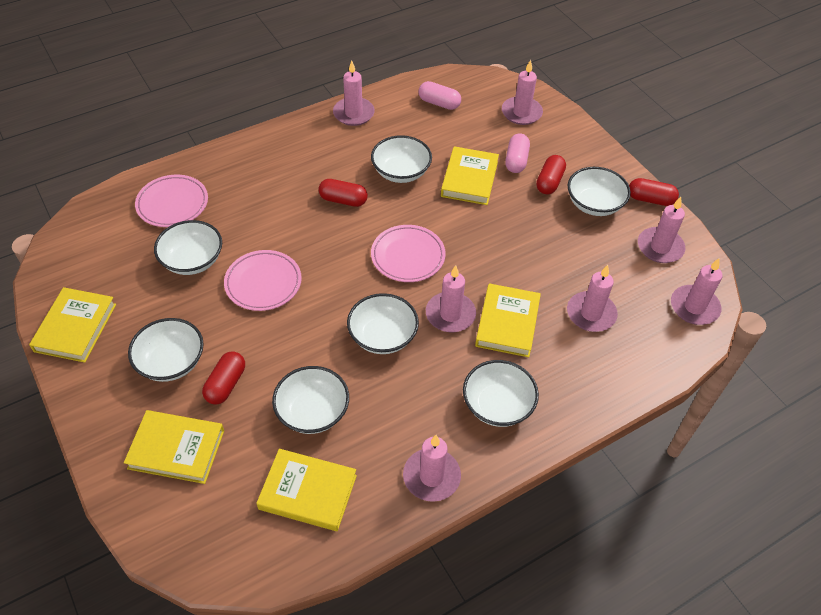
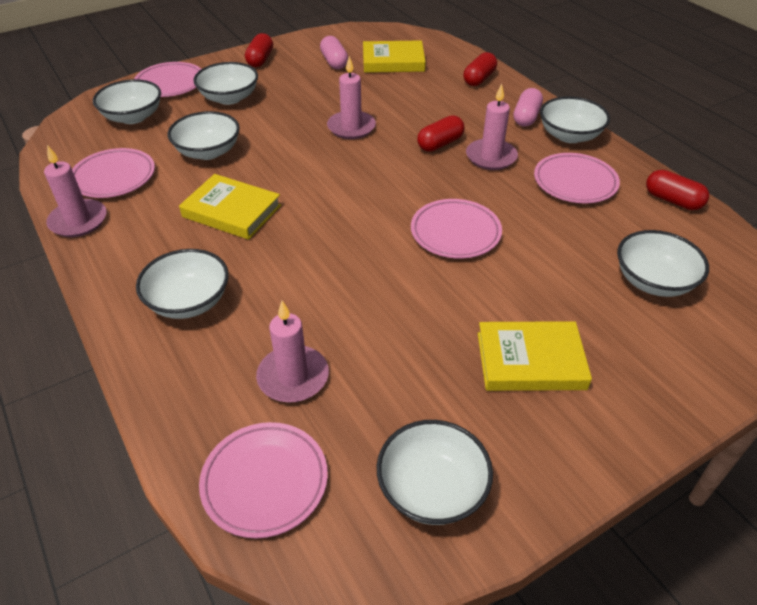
pink candle: 7 -> 4
pink plate: 3 -> 5
yellow book: 5 -> 3

